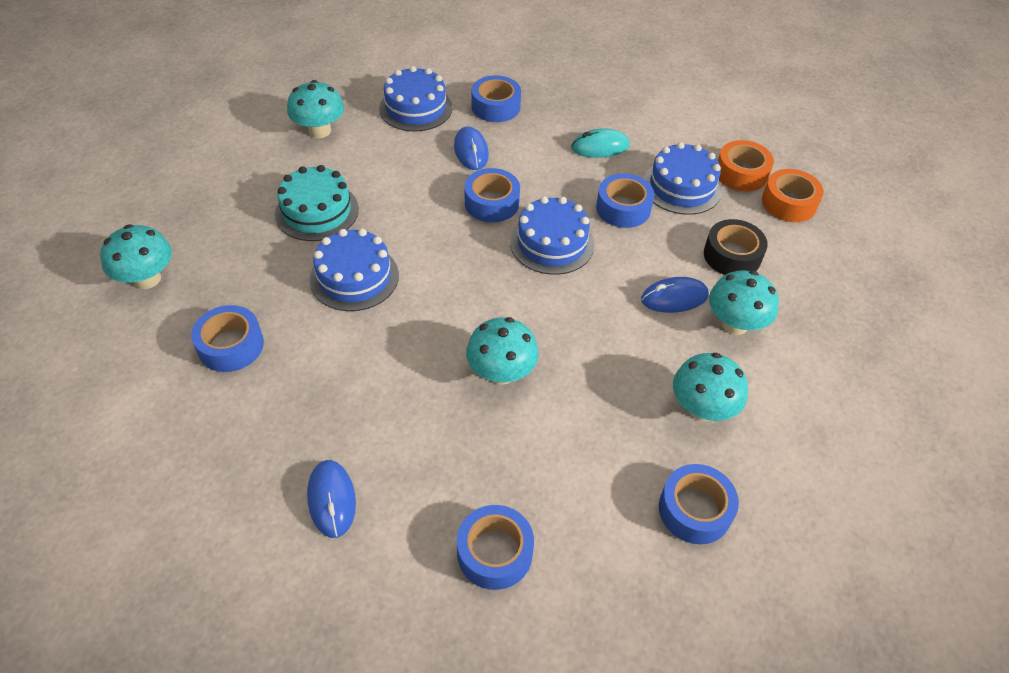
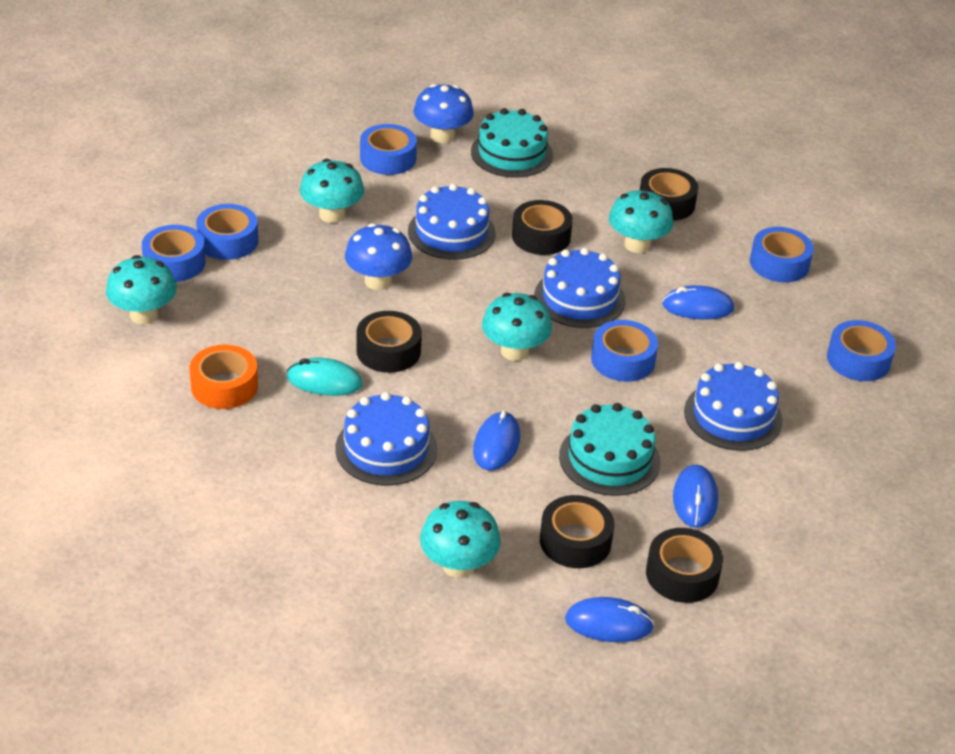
black tape: 1 -> 5
blue mouse: 3 -> 4
blue mushroom: 0 -> 2
orange tape: 2 -> 1
turquoise cake: 1 -> 2

